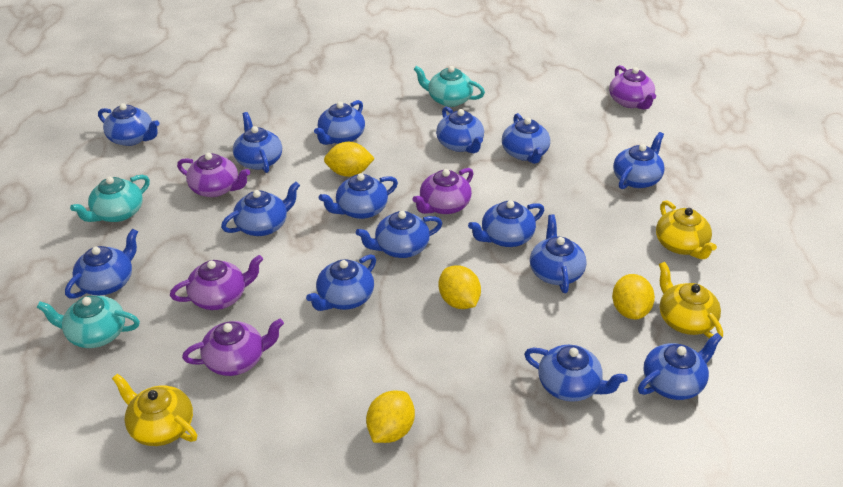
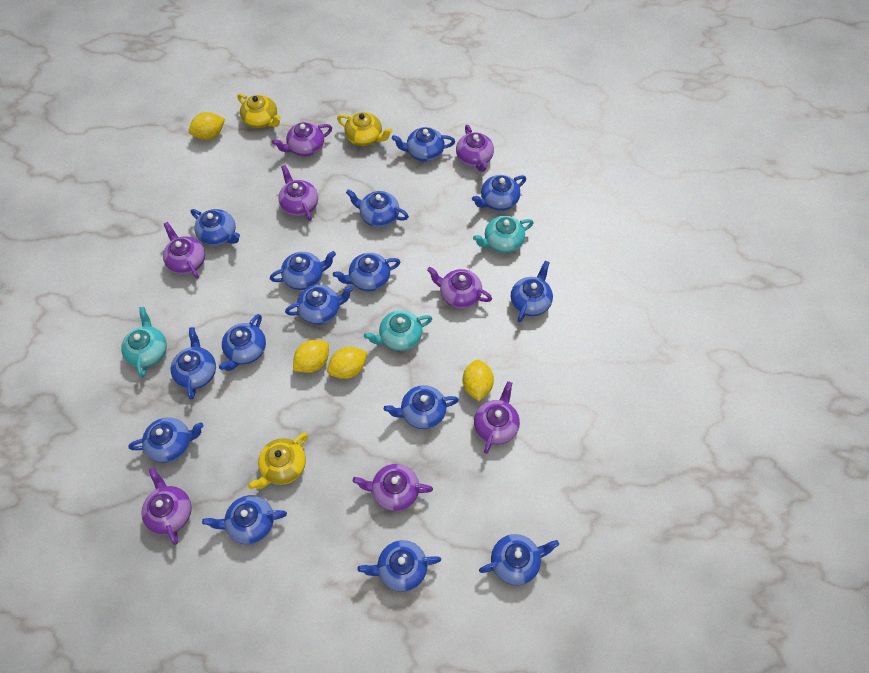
purple teapot: 5 -> 8

